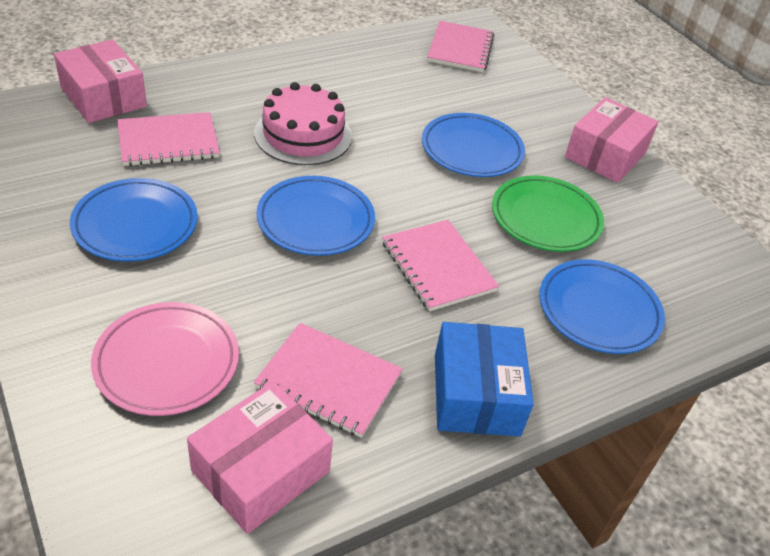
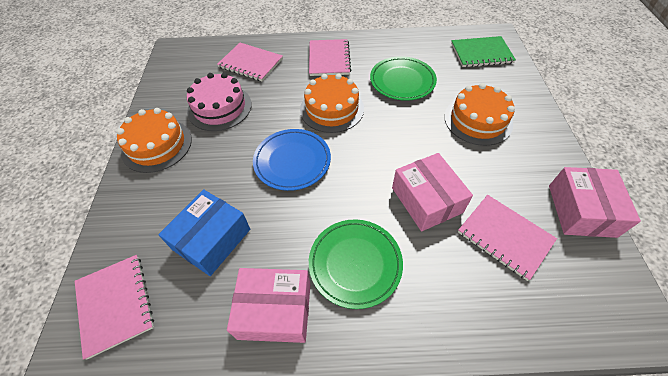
blue plate: 4 -> 1
green notebook: 0 -> 1
green plate: 1 -> 2
orange cake: 0 -> 3
pink plate: 1 -> 0

